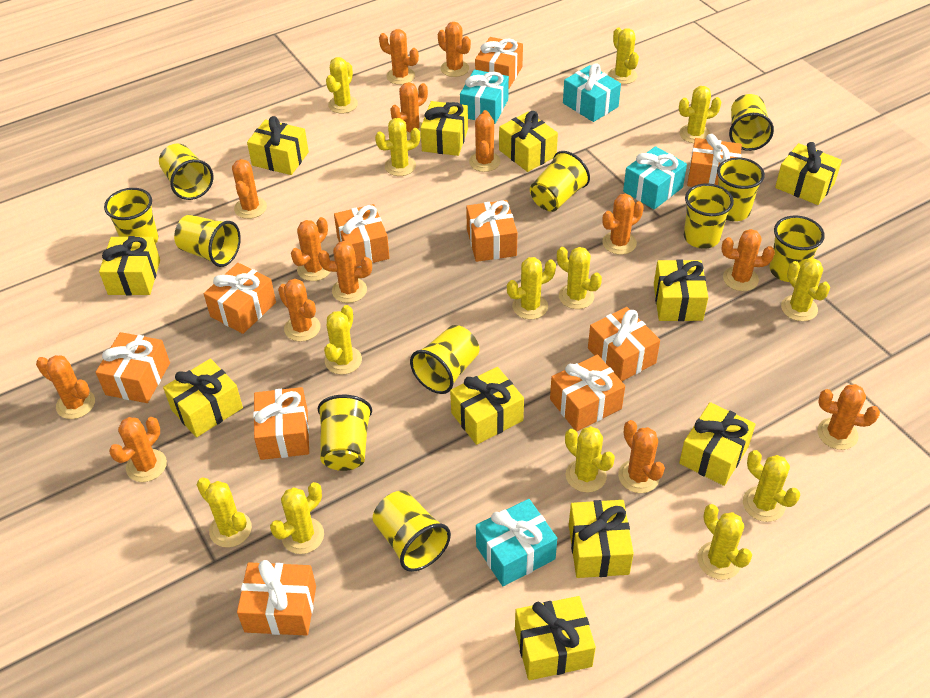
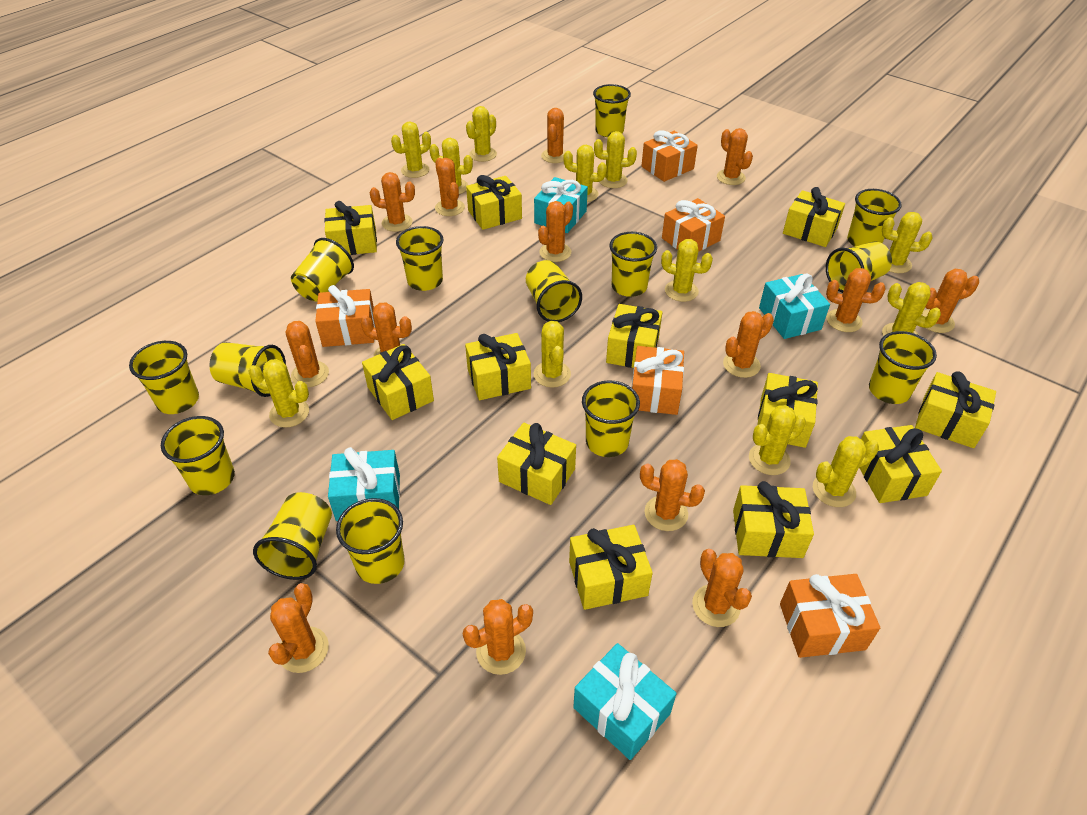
orange gift: 10 -> 5
yellow cactus: 13 -> 12
yellow cup: 11 -> 14
yellow gift: 11 -> 12

